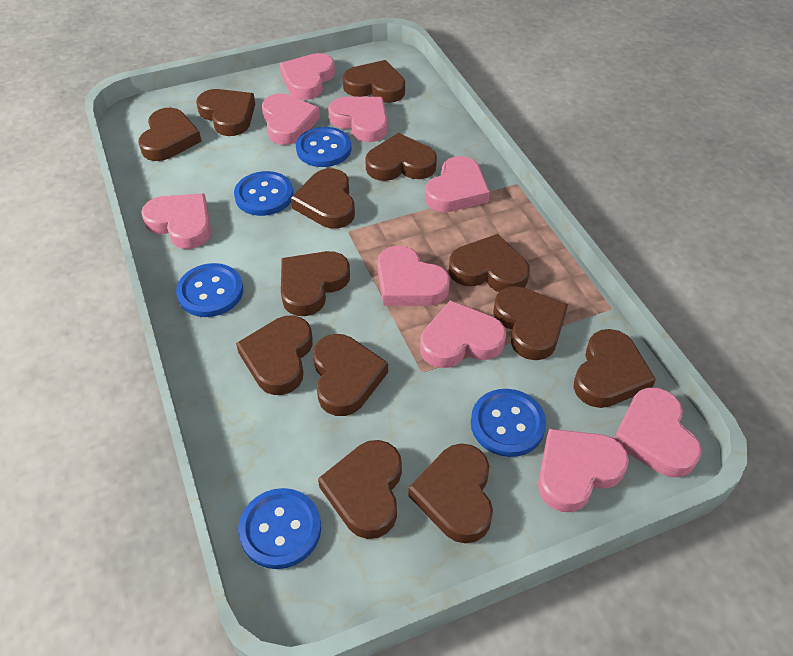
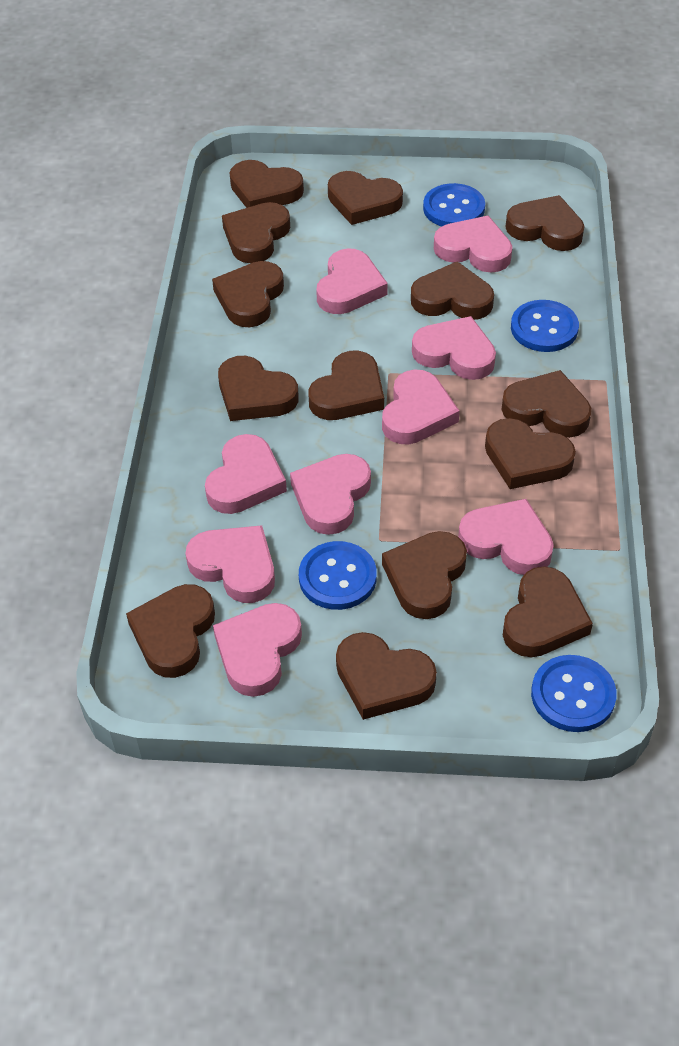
blue button: 5 -> 4
brown heart: 13 -> 14

